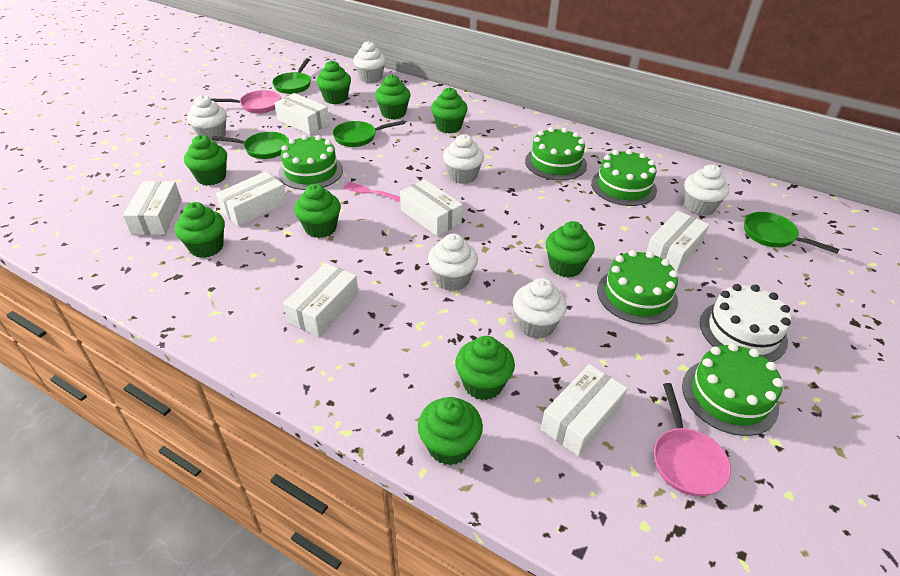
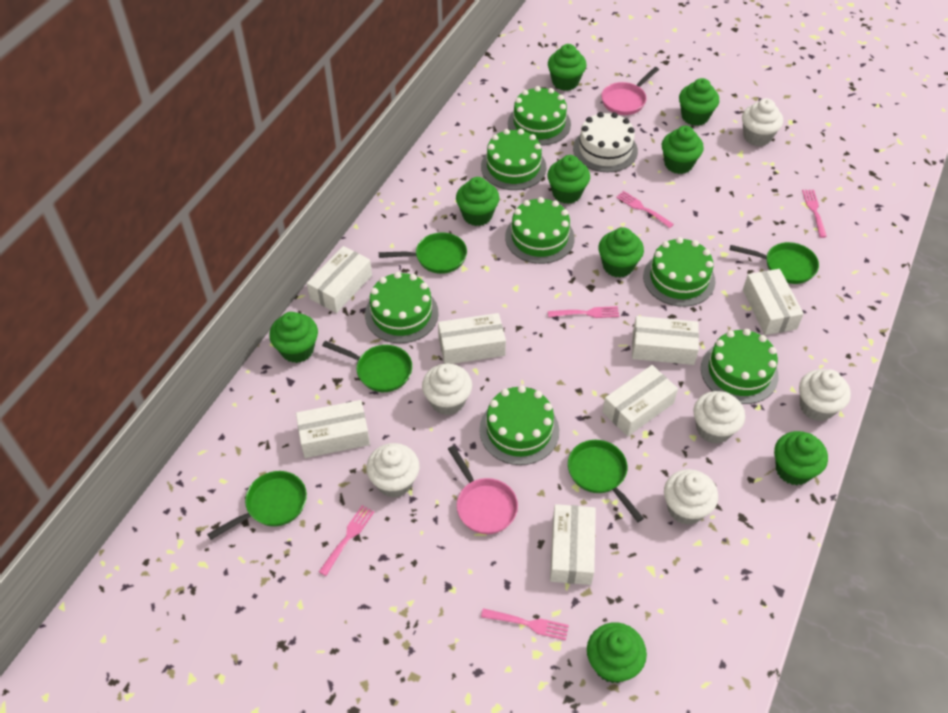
green cake: 5 -> 7
green pan: 4 -> 5
pink fork: 1 -> 5

